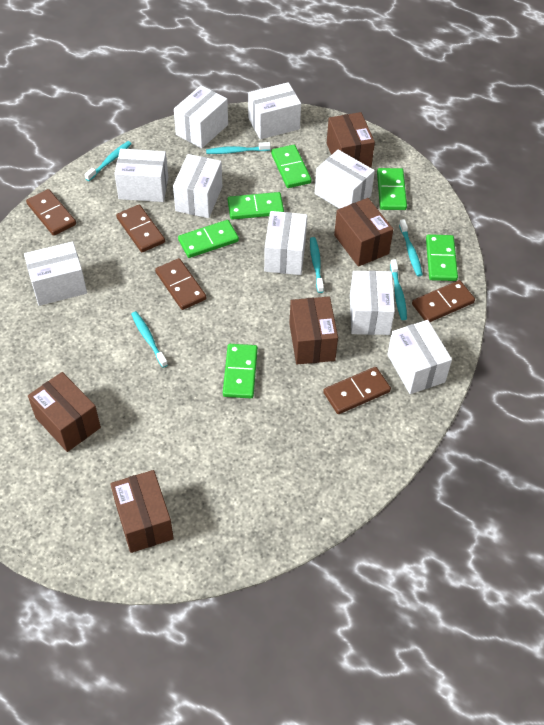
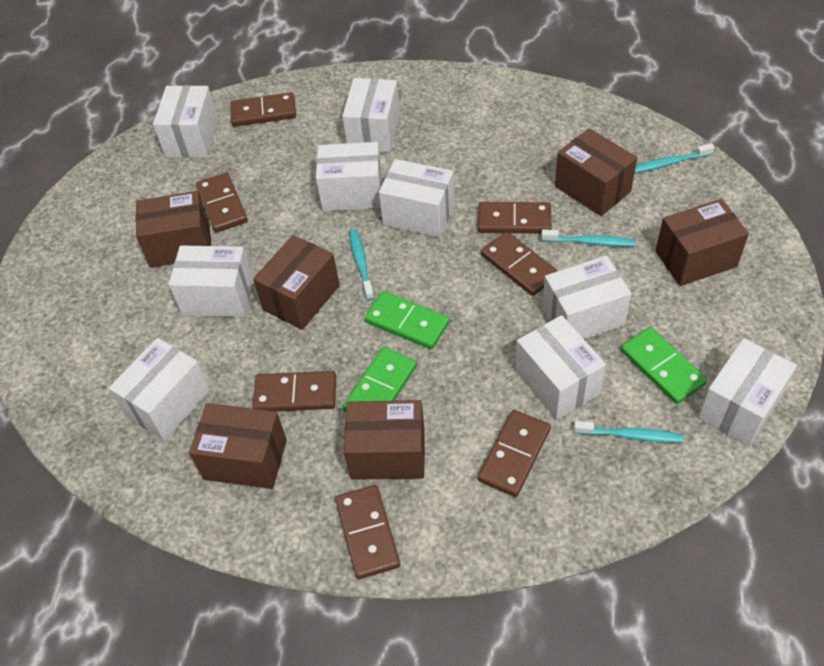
brown box: 5 -> 6
brown domino: 5 -> 7
green domino: 6 -> 3
turquoise toothbrush: 6 -> 4

